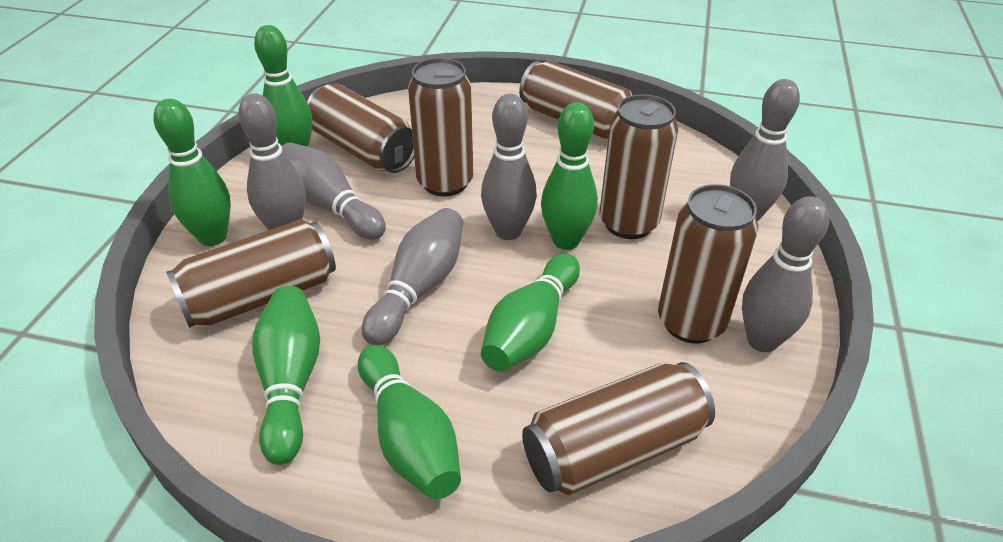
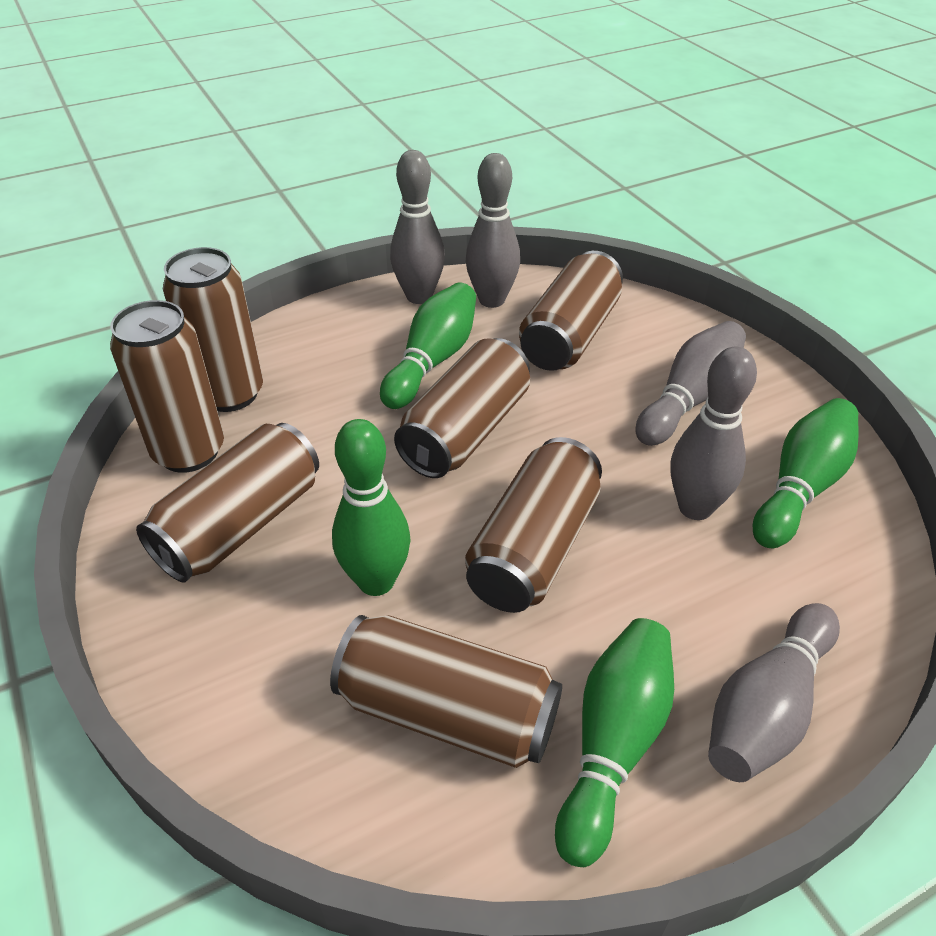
green bowling pin: 6 -> 4
grey bowling pin: 6 -> 5

